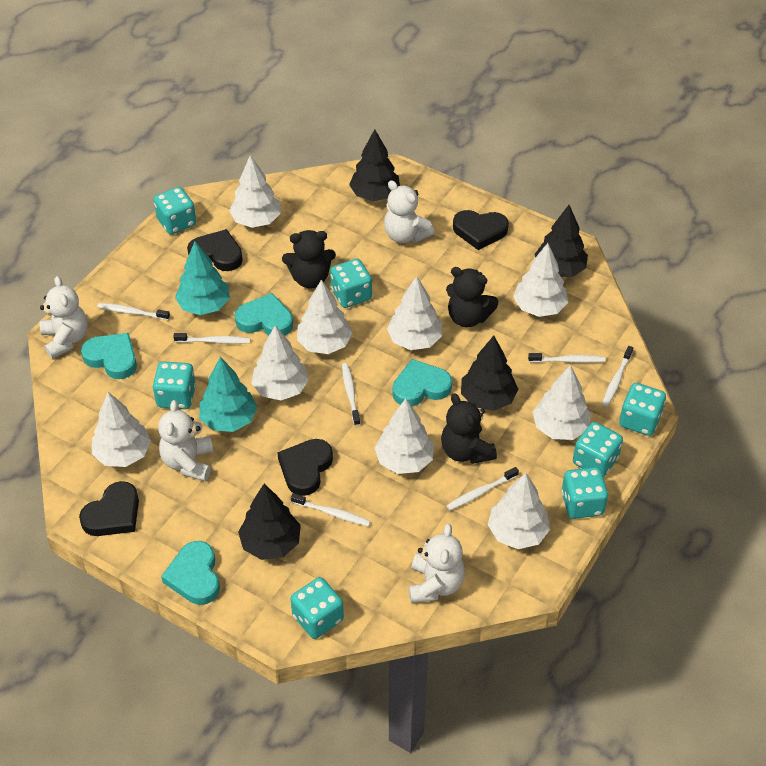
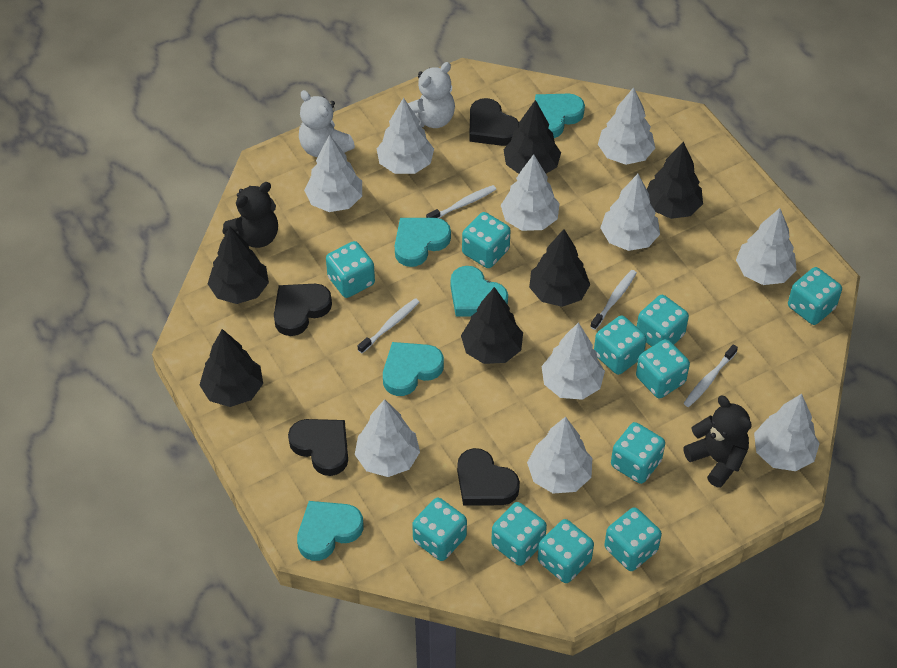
black teddy bear: 3 -> 2
black tree: 4 -> 6
turquoise dice: 7 -> 11
turquoise heart: 4 -> 5
turquoise tree: 2 -> 0
white teddy bear: 4 -> 2
white toothbrush: 7 -> 4
white tree: 9 -> 10

